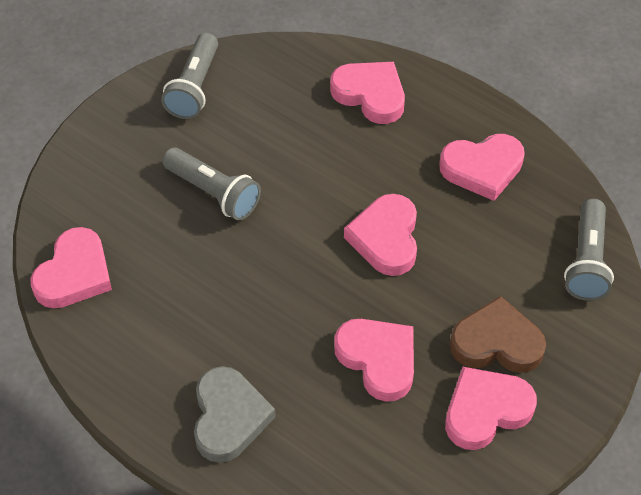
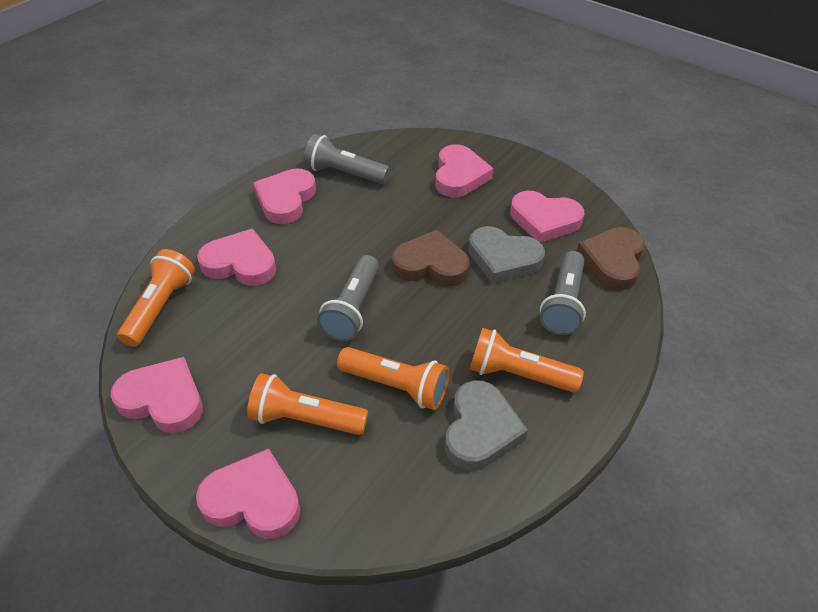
brown heart: 1 -> 2
grey heart: 1 -> 2
orange flashlight: 0 -> 4

